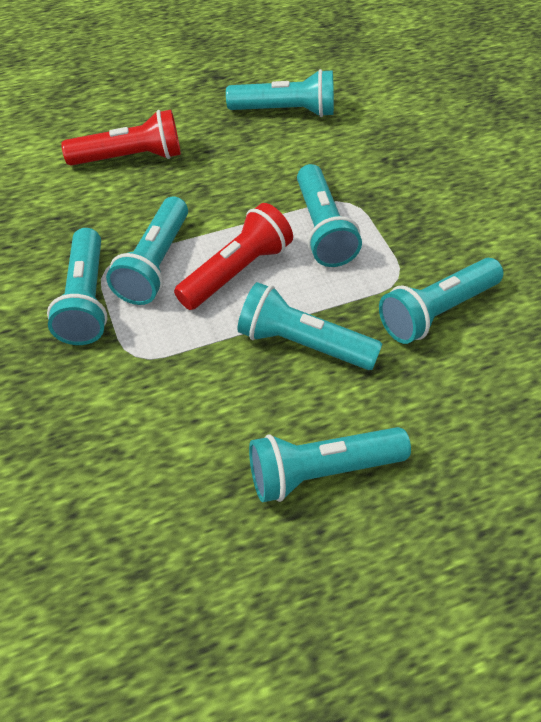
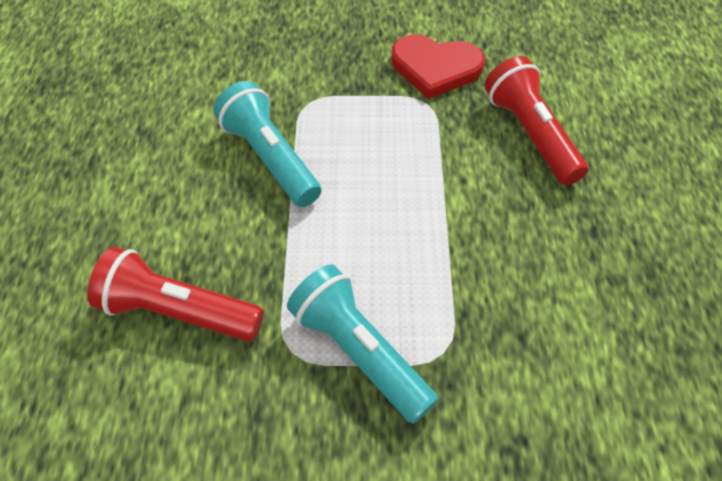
red heart: 0 -> 1
turquoise flashlight: 7 -> 2

